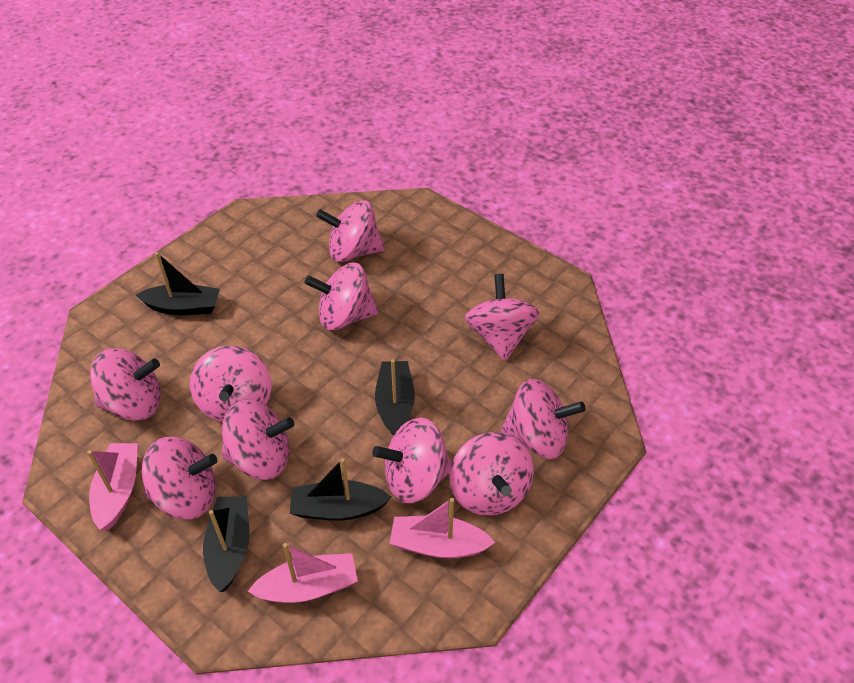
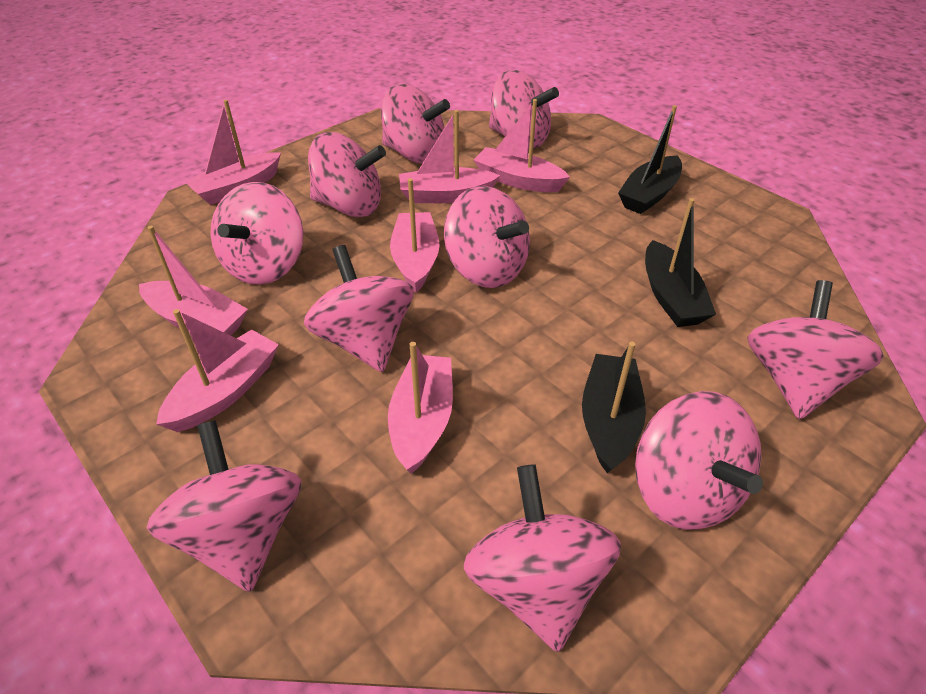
black boat: 4 -> 3
pink boat: 3 -> 7

